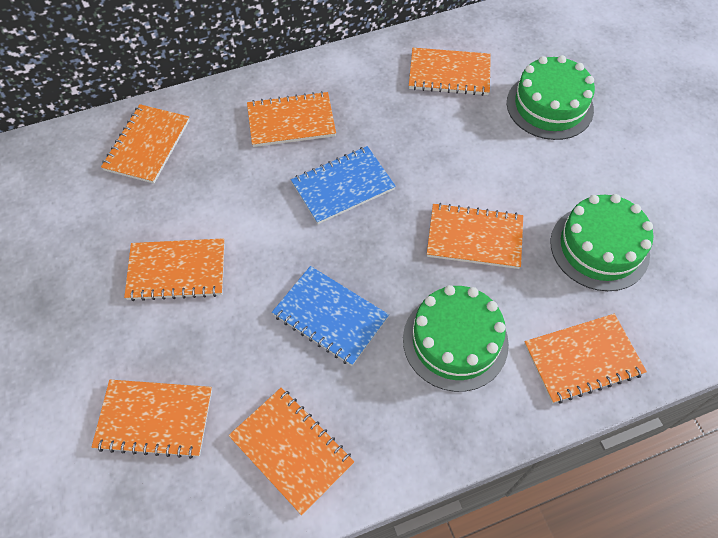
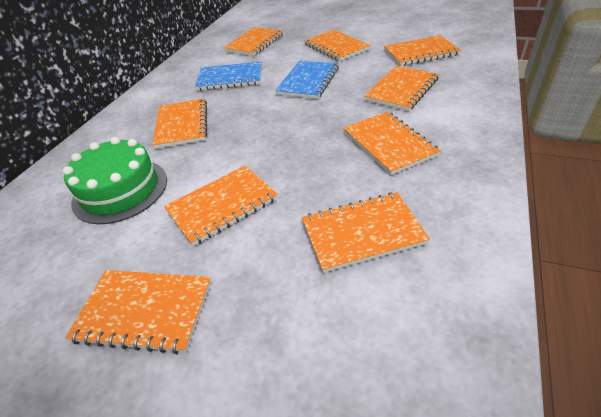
green cake: 3 -> 1
orange notebook: 8 -> 9

